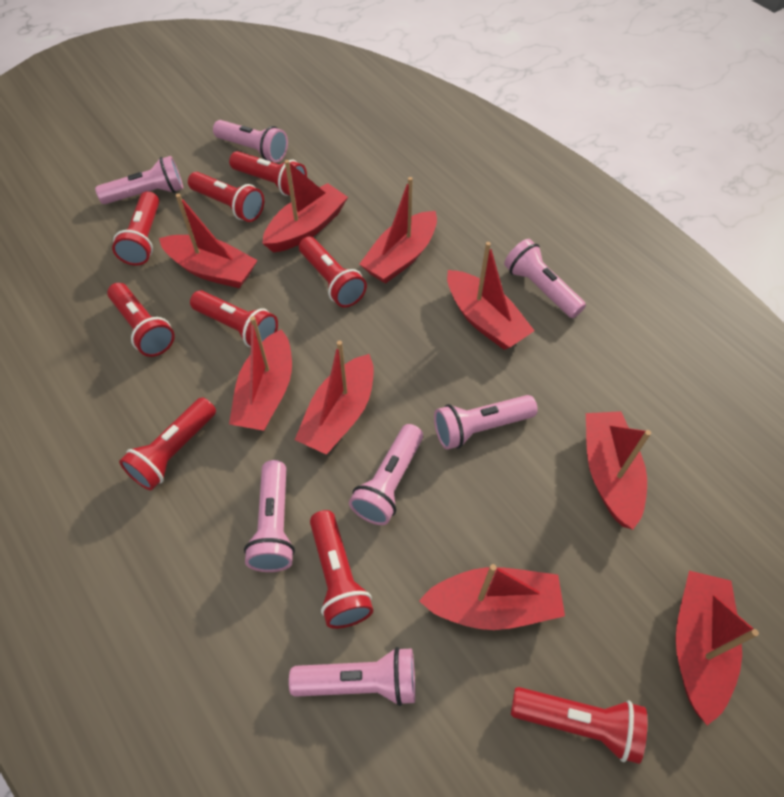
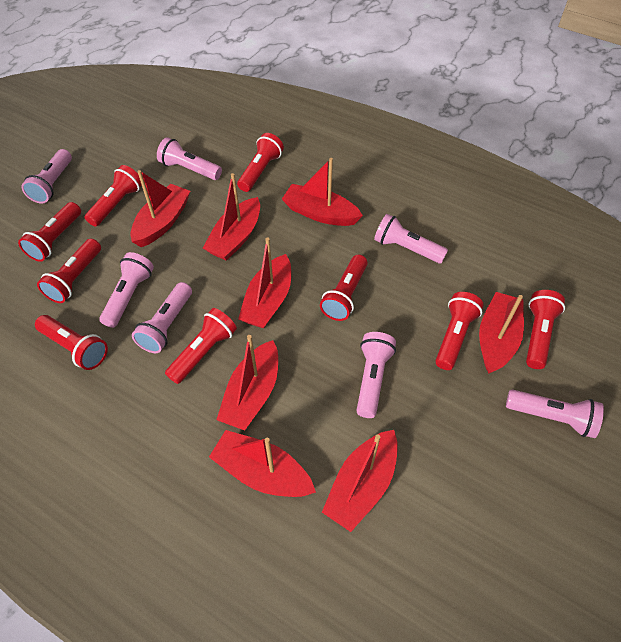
red boat: 9 -> 8

